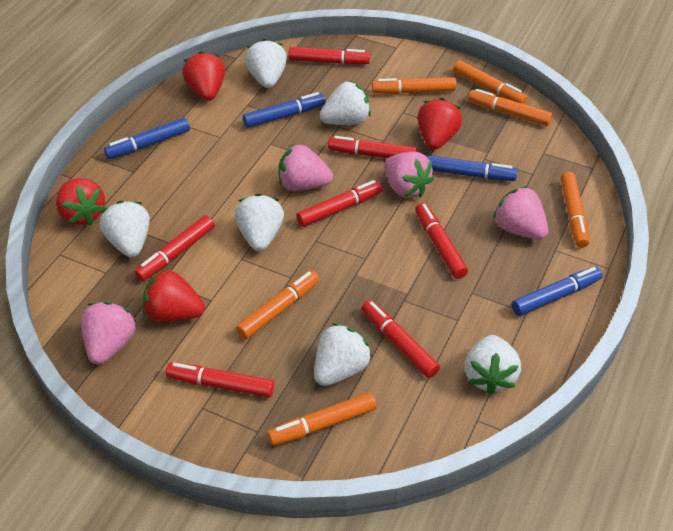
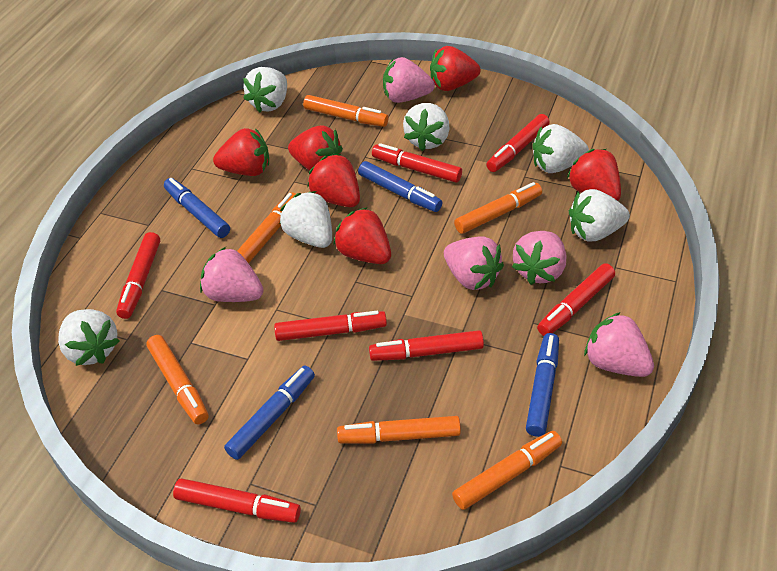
pink strawberry: 4 -> 5
red strawberry: 4 -> 6

